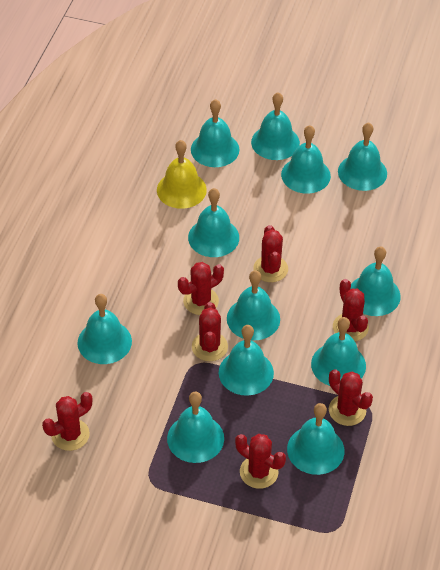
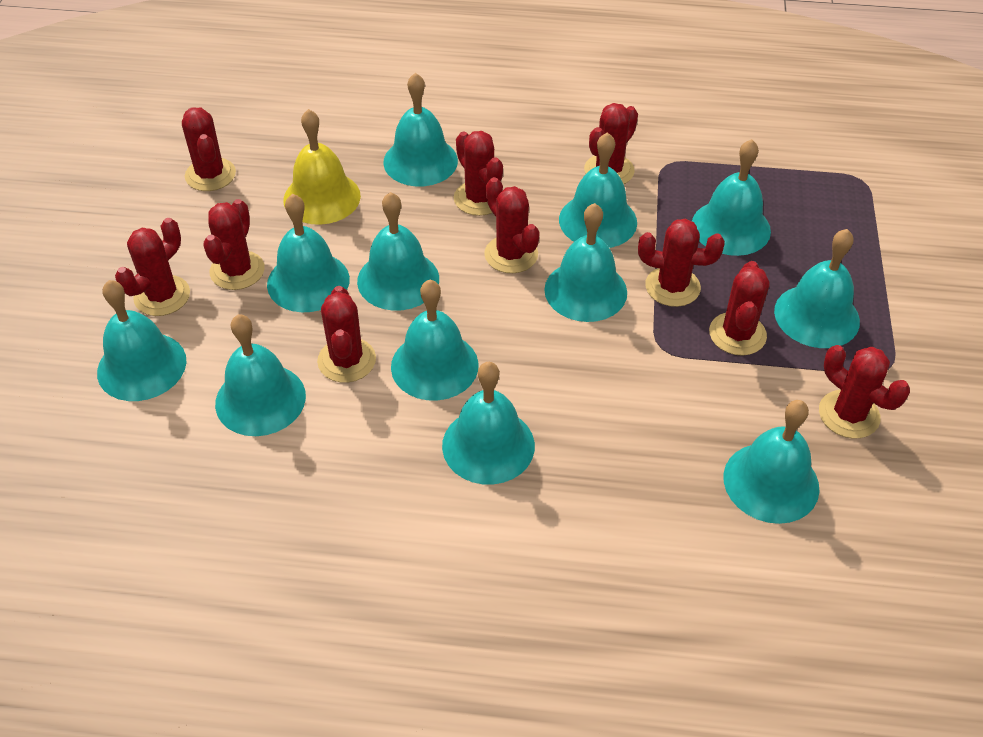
red cactus: 7 -> 10

